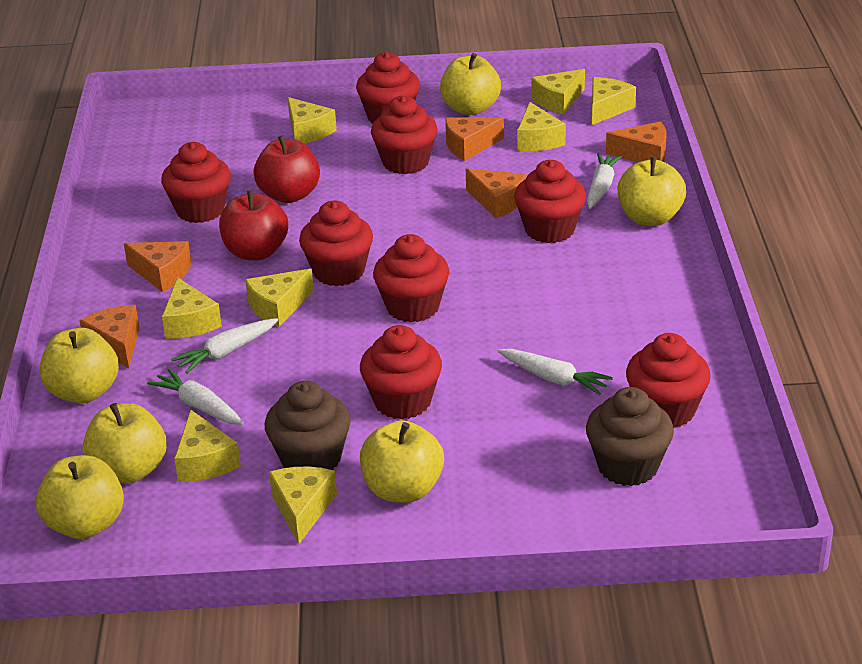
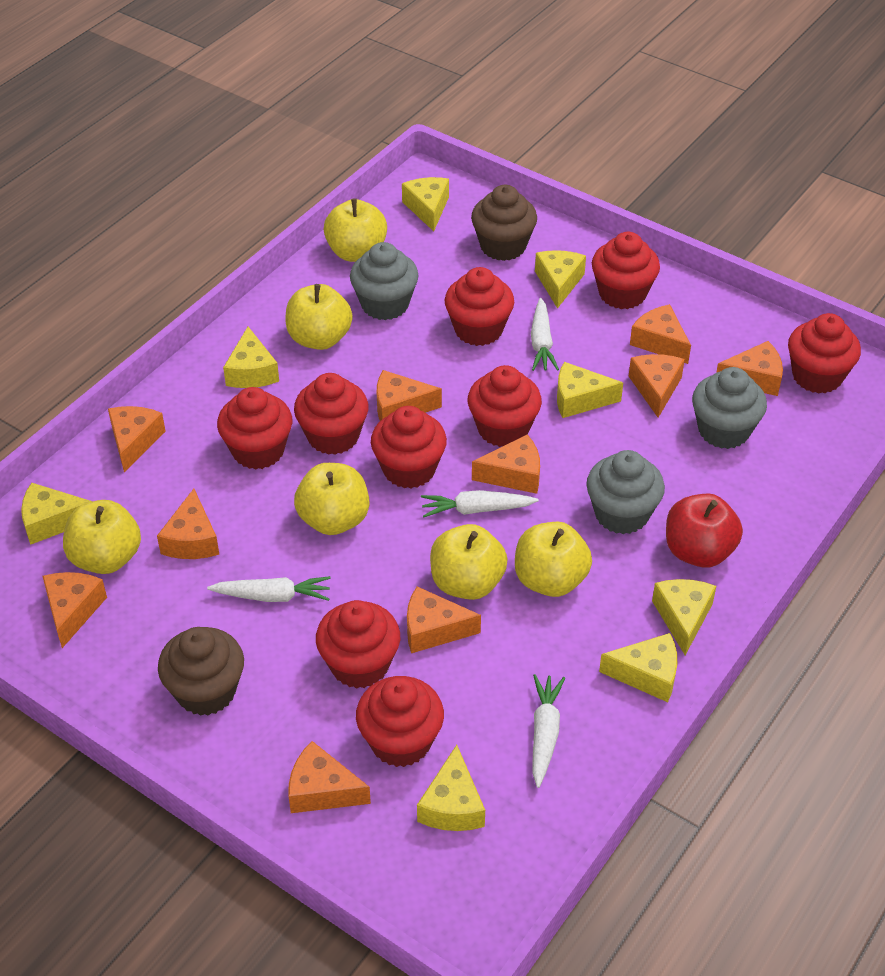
grey cupcake: 0 -> 3
orange cheese: 5 -> 10
red apple: 2 -> 1
red cupcake: 8 -> 9

